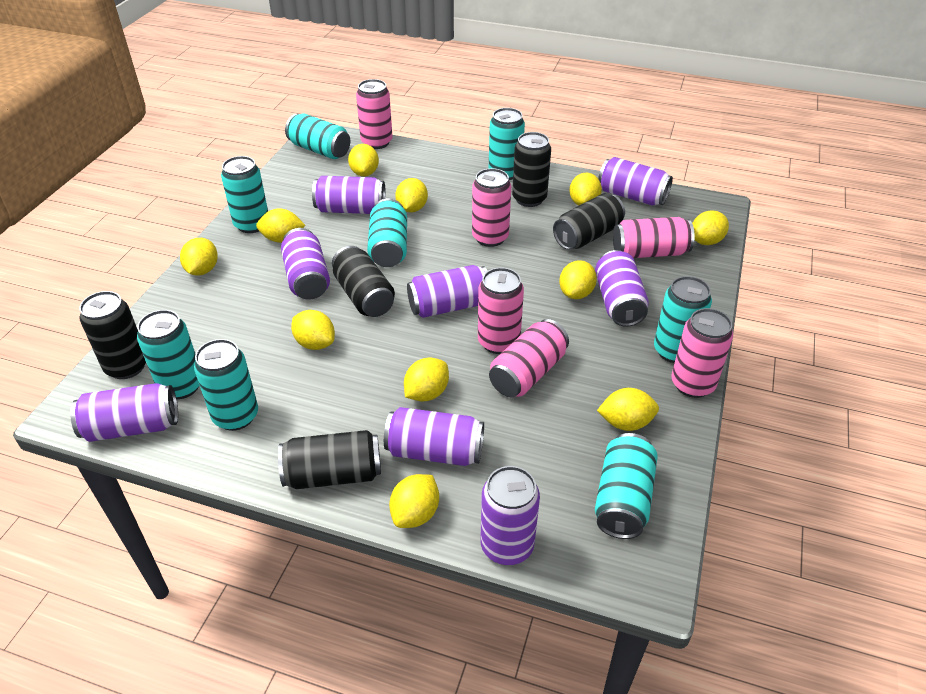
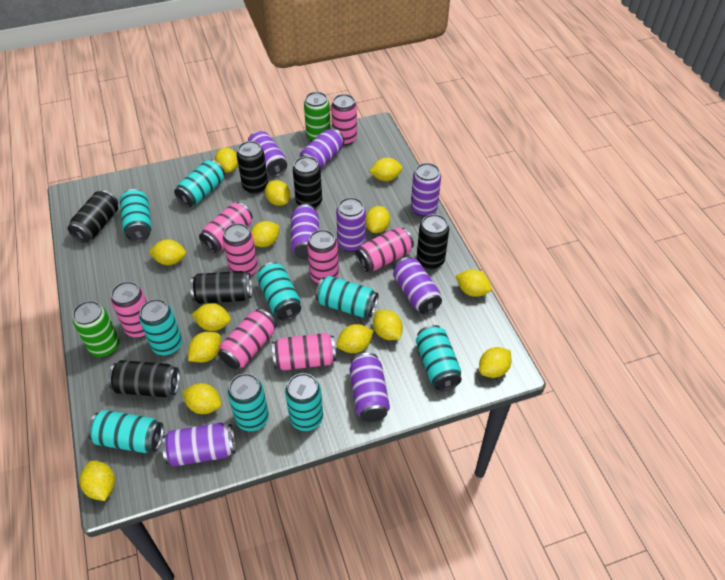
black can: 5 -> 6
green can: 0 -> 2
pink can: 6 -> 8
turquoise can: 8 -> 9
yellow lemon: 11 -> 14

